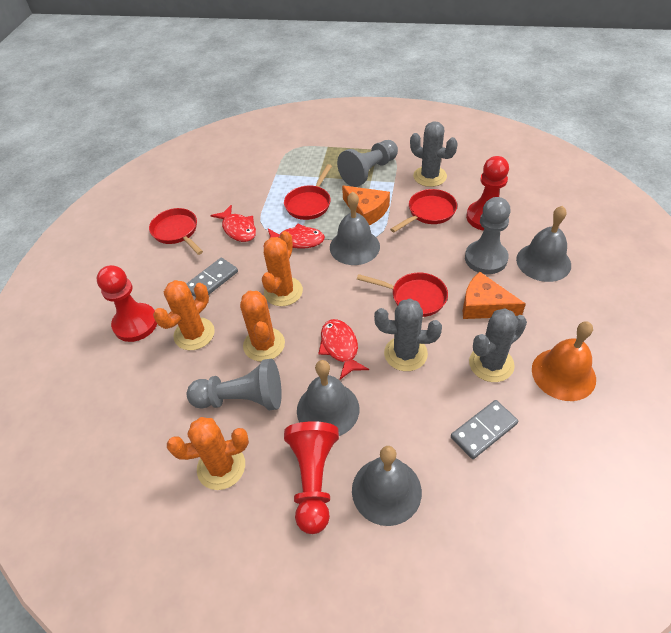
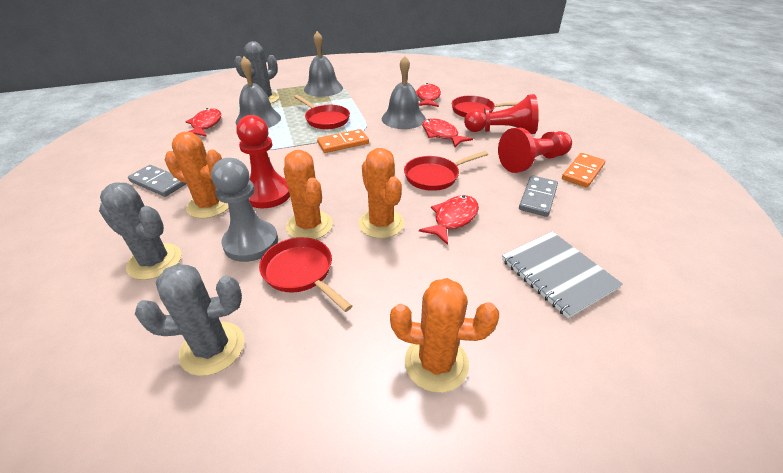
grey bell: 4 -> 3
grey notebook: 0 -> 1
grey pawn: 3 -> 1
orange bell: 1 -> 0
orange cheese: 2 -> 0
orange domino: 0 -> 2
red fish: 3 -> 4

